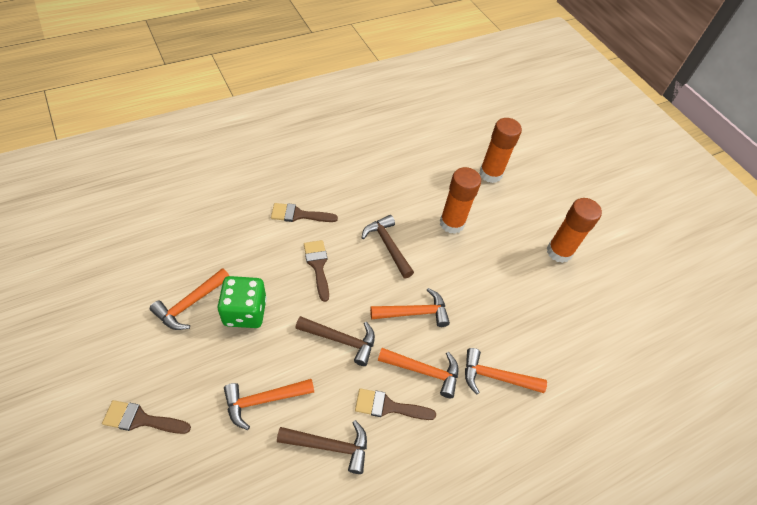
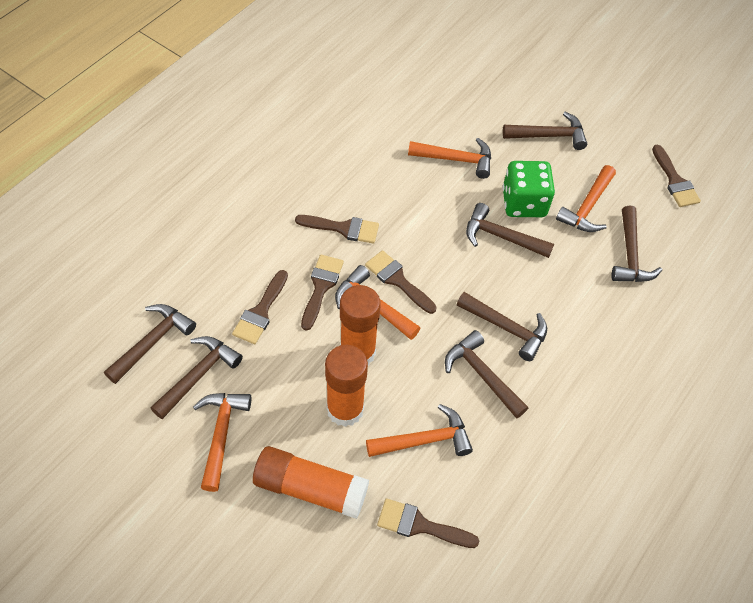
brown brush: 4 -> 6
brown hammer: 3 -> 7

